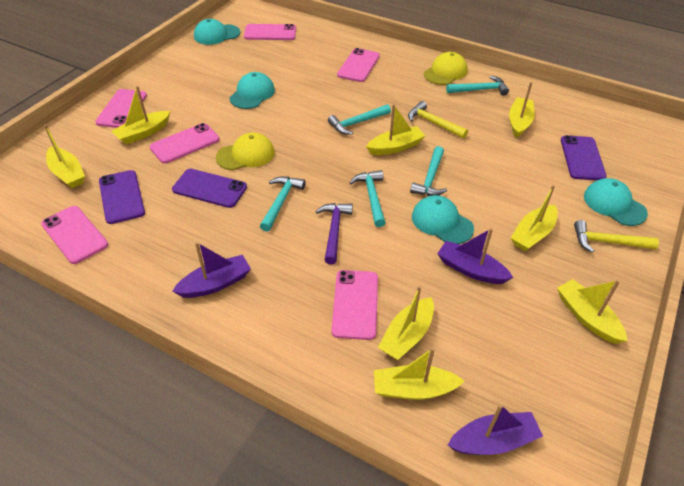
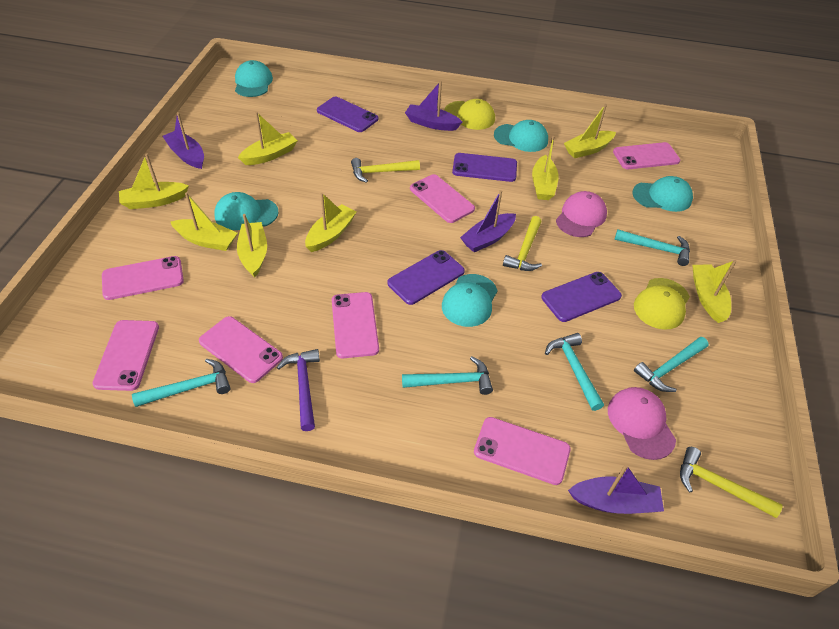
pink cap: 0 -> 2
pink phone: 6 -> 7
purple boat: 3 -> 4
purple phone: 3 -> 4
turquoise cap: 4 -> 5
yellow hammer: 2 -> 3

